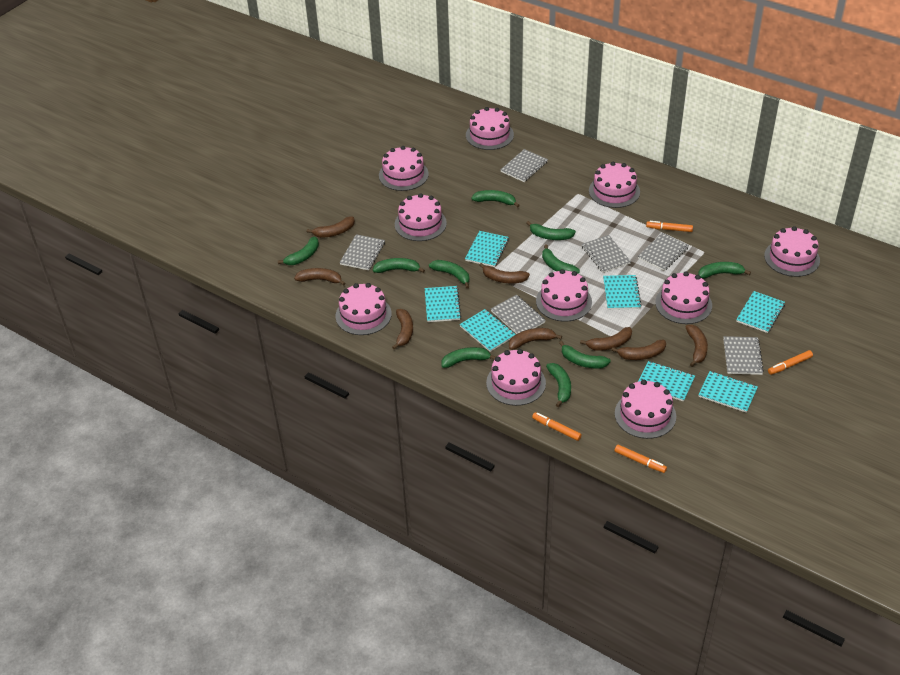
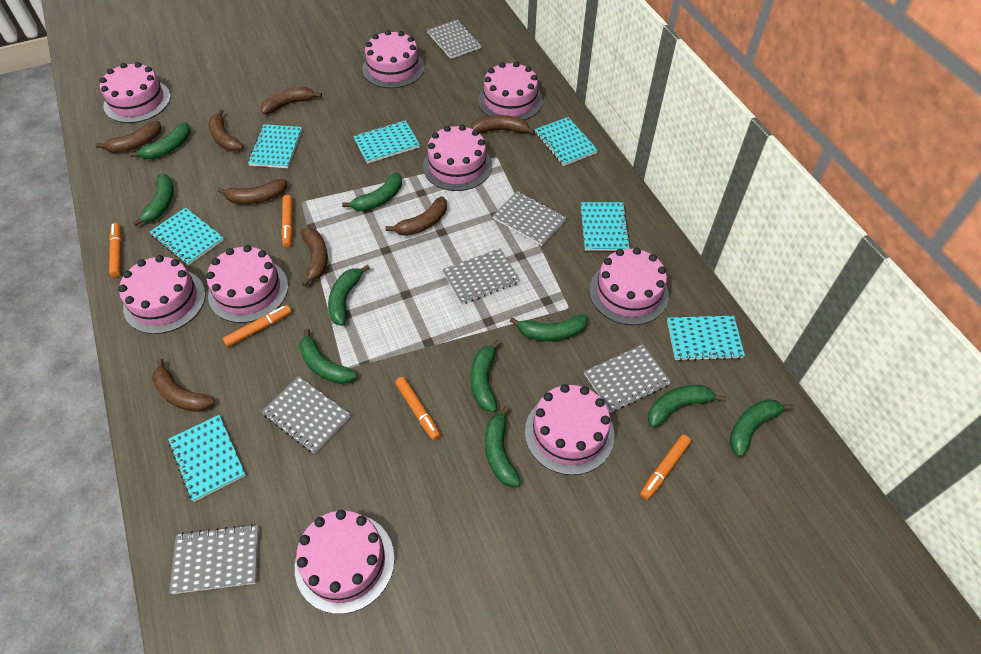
orange marker: 4 -> 5
pink cake: 10 -> 9

